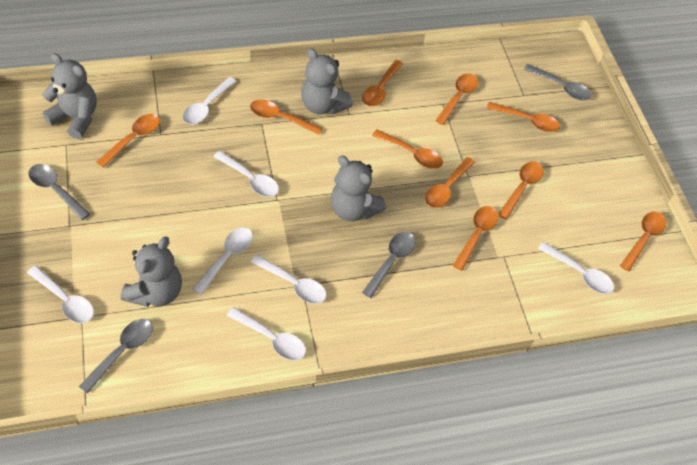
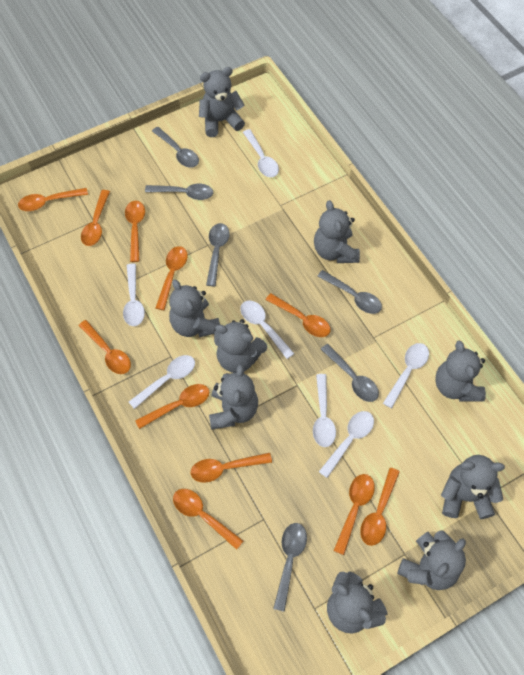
grey spoon: 4 -> 6
grey teddy bear: 4 -> 9
orange spoon: 10 -> 11

